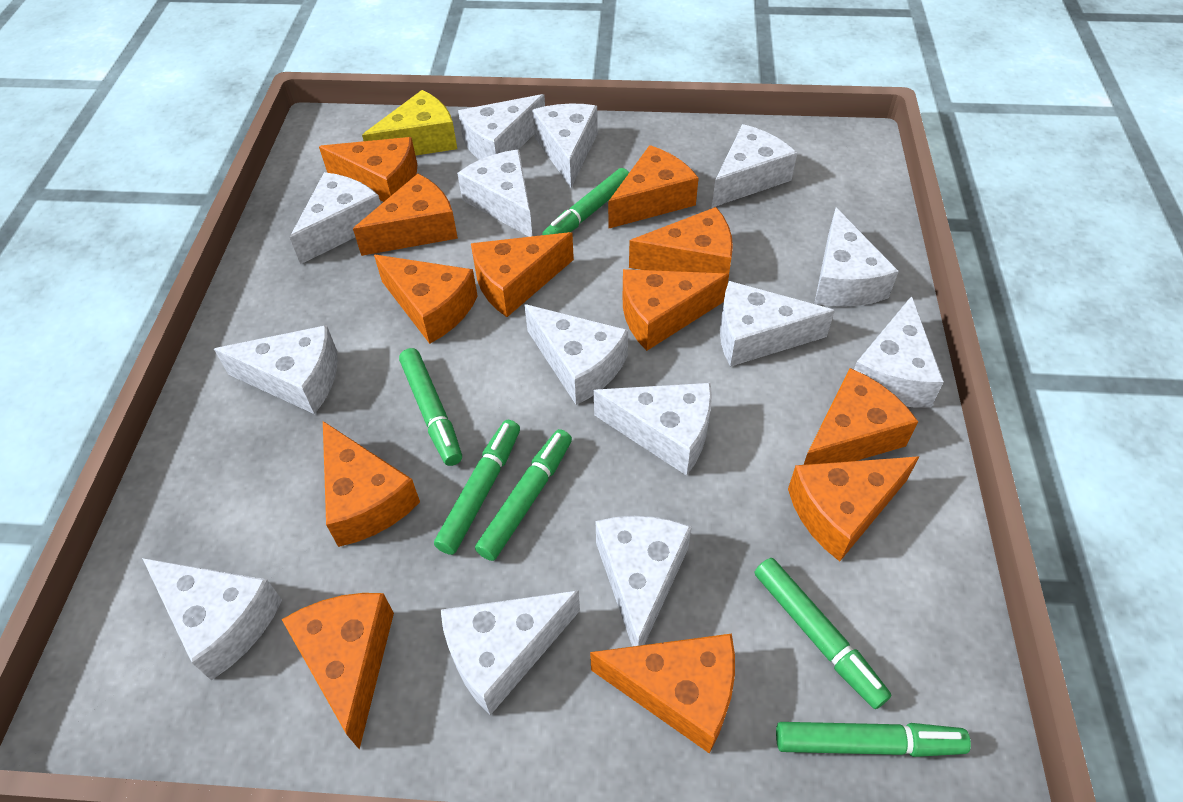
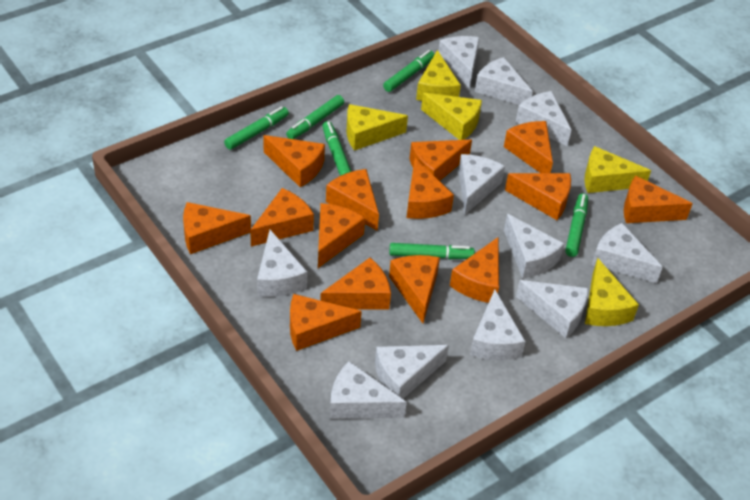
orange cheese: 12 -> 14
white cheese: 14 -> 11
yellow cheese: 1 -> 5

